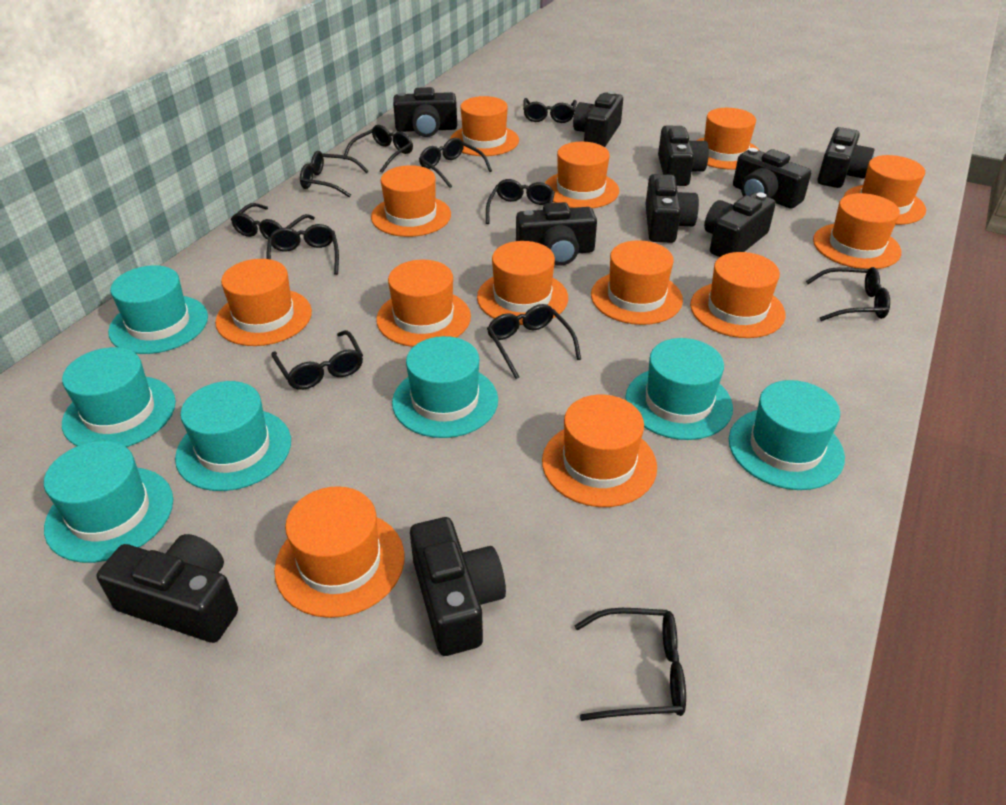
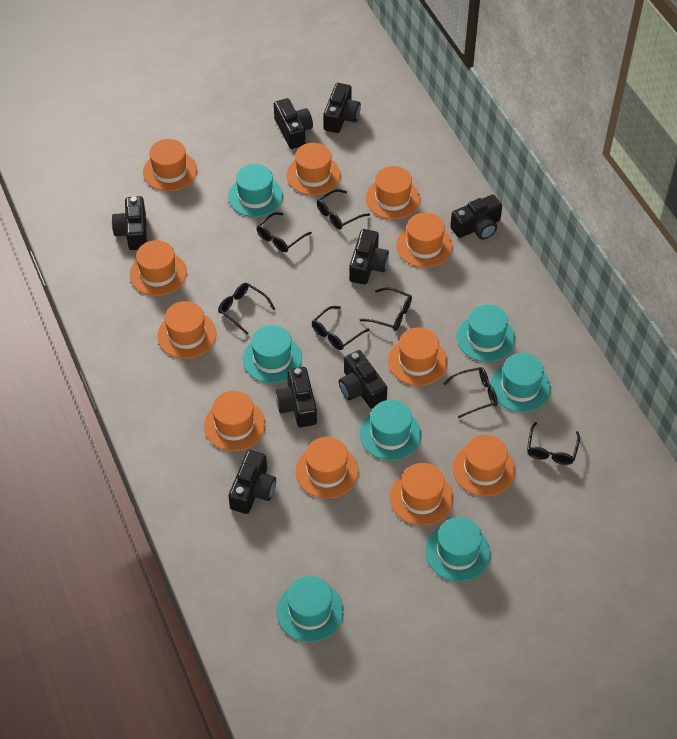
black camera: 10 -> 8
black glasses: 11 -> 7
orange hat: 13 -> 11

